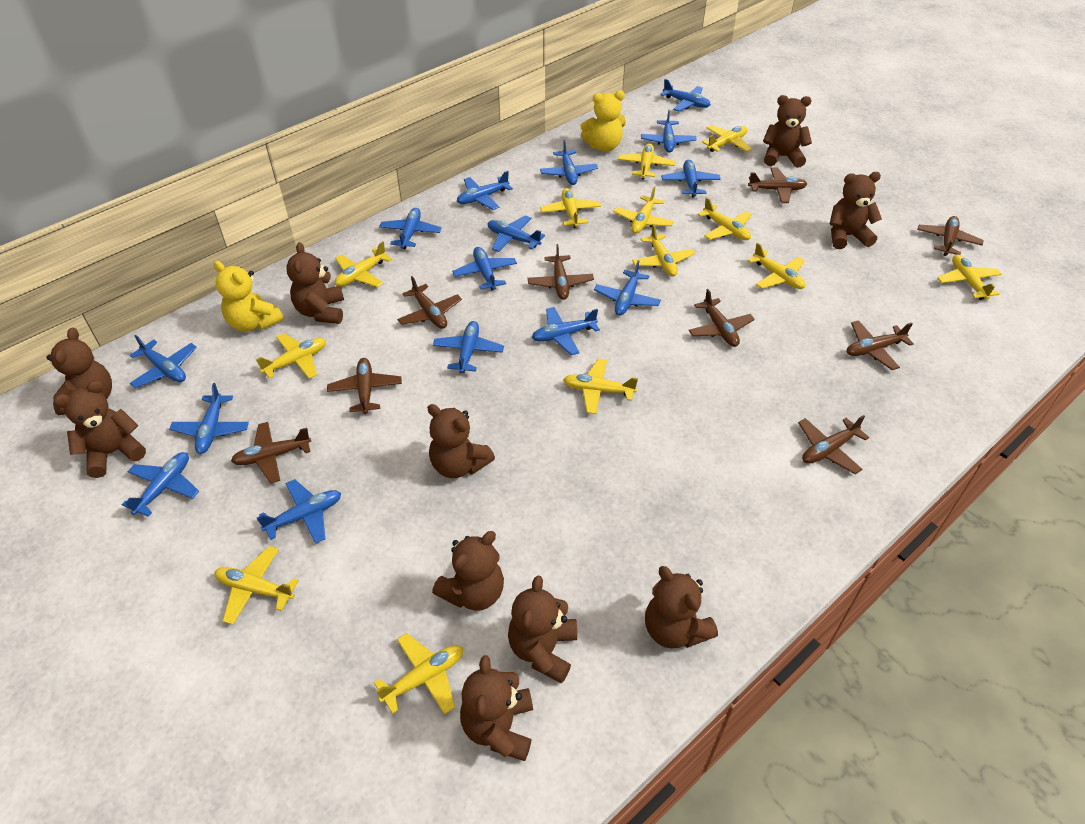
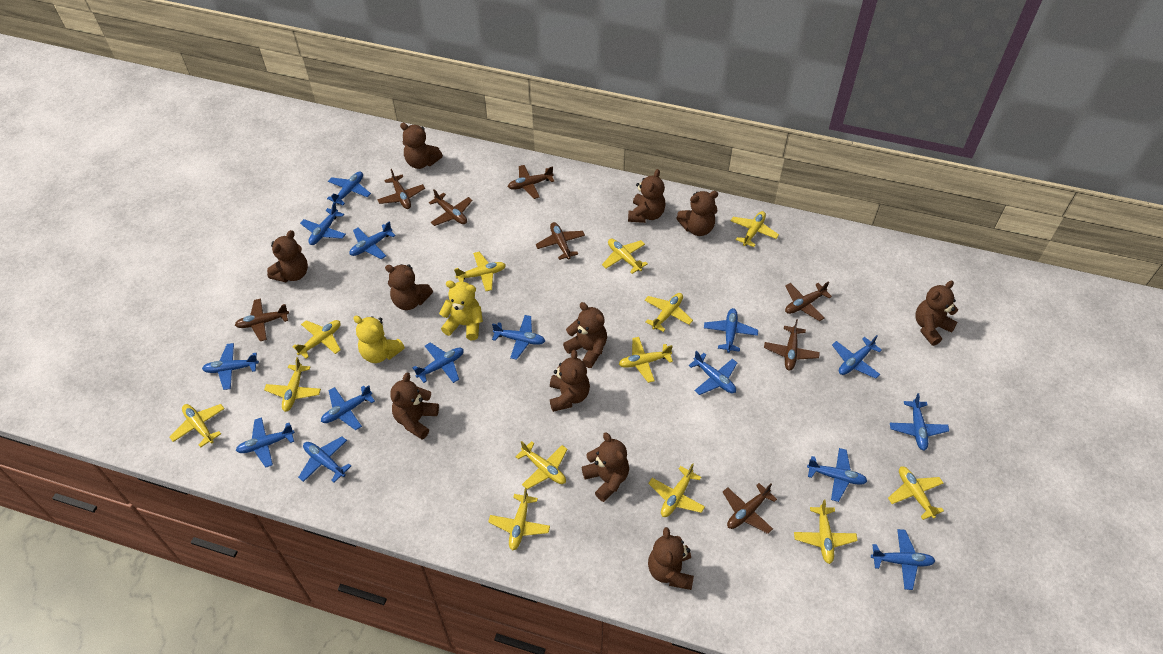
brown plane: 9 -> 8
brown teddy bear: 10 -> 11

